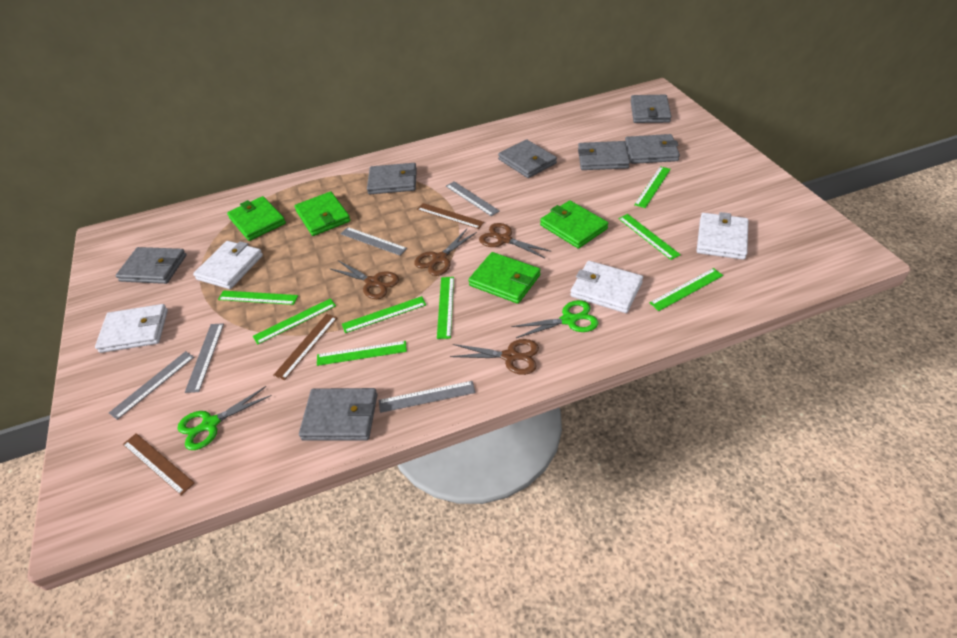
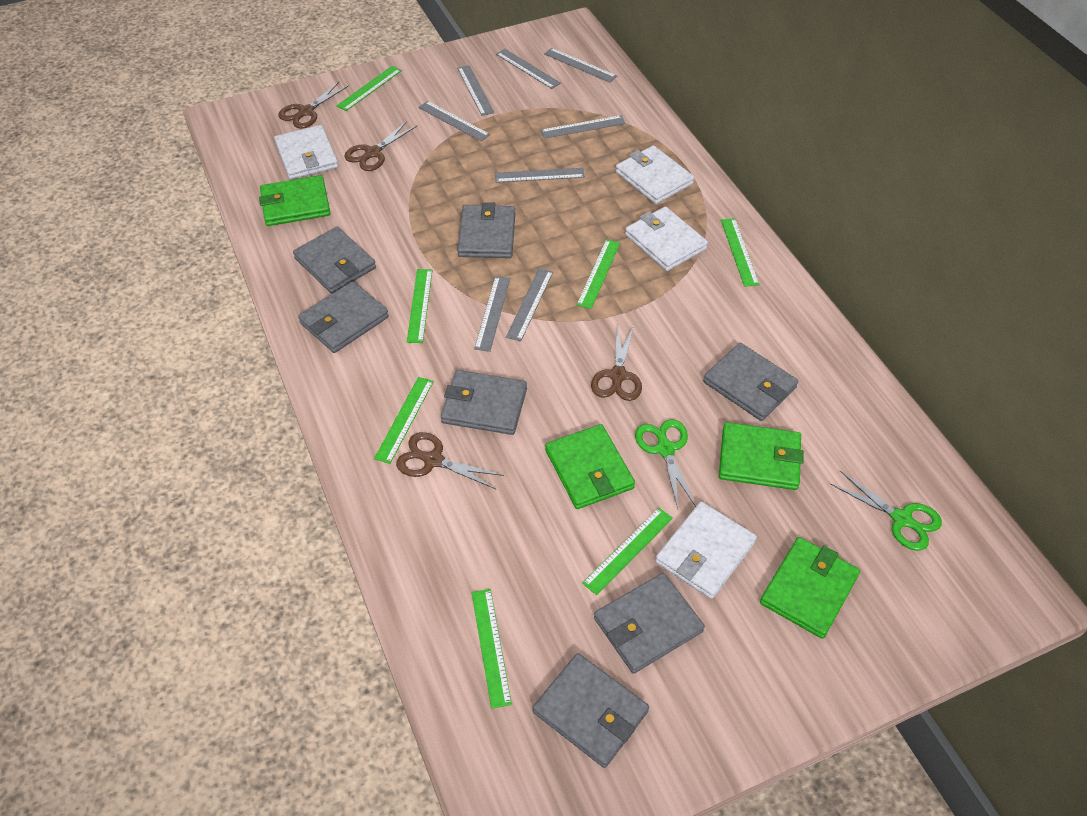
brown ruler: 3 -> 0
green ruler: 8 -> 7
grey ruler: 5 -> 8

